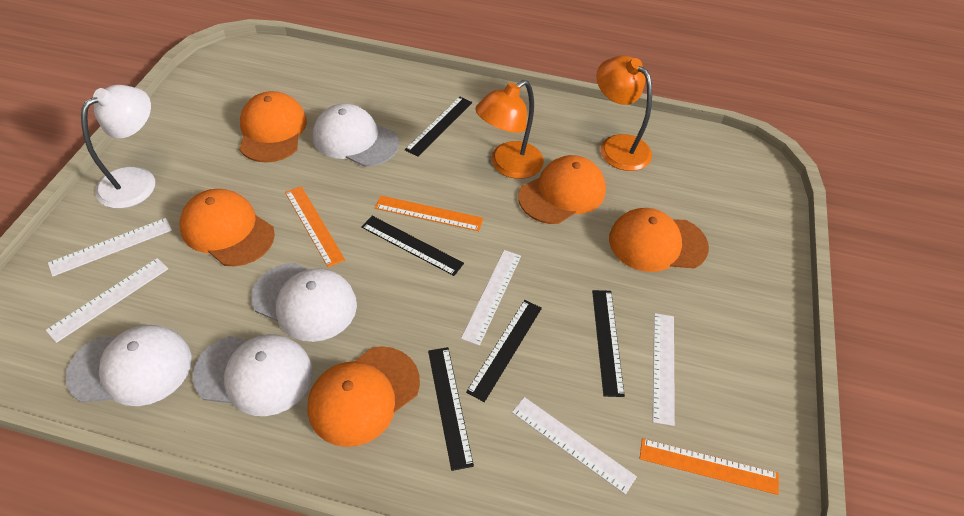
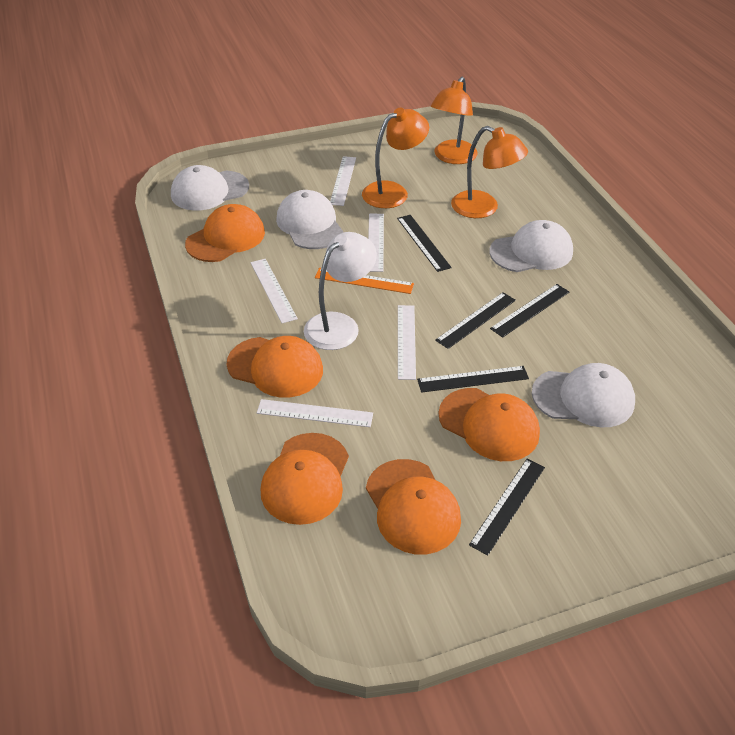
orange lamp: 2 -> 3
orange ruler: 3 -> 1

